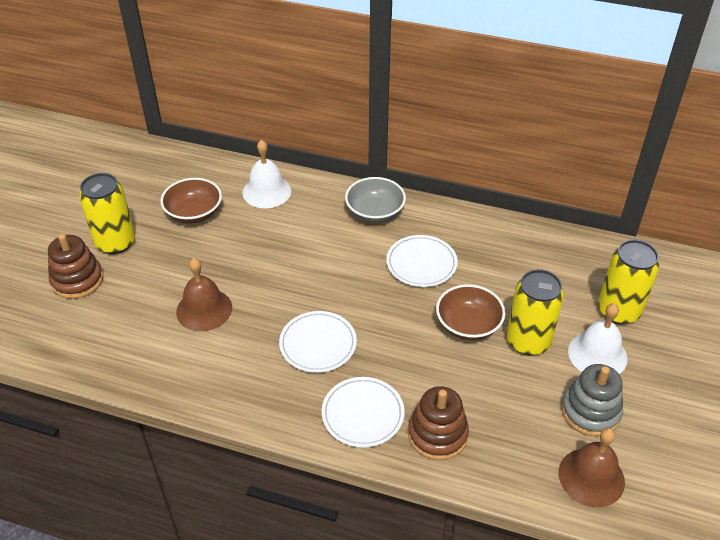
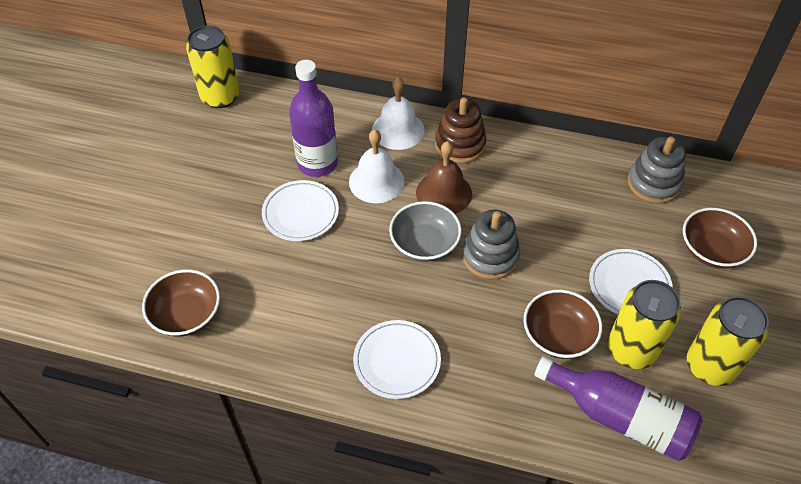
brown bell: 2 -> 1
brown bowl: 2 -> 3
brown stacking toy: 2 -> 1
grey stacking toy: 1 -> 2
purple bottle: 0 -> 2

